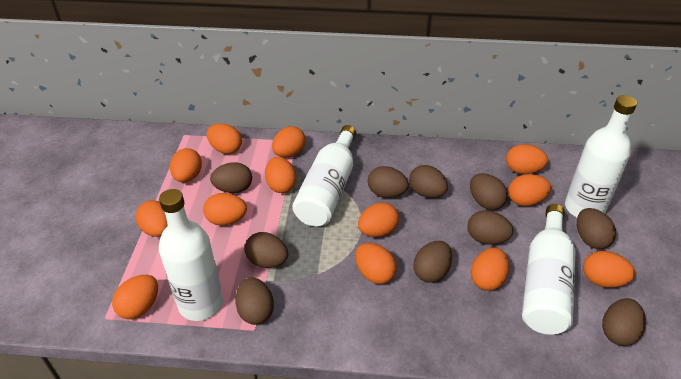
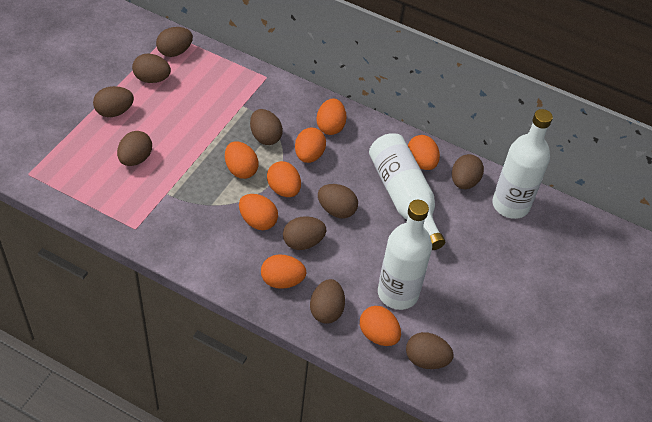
orange egg: 13 -> 8
white bottle: 4 -> 3

